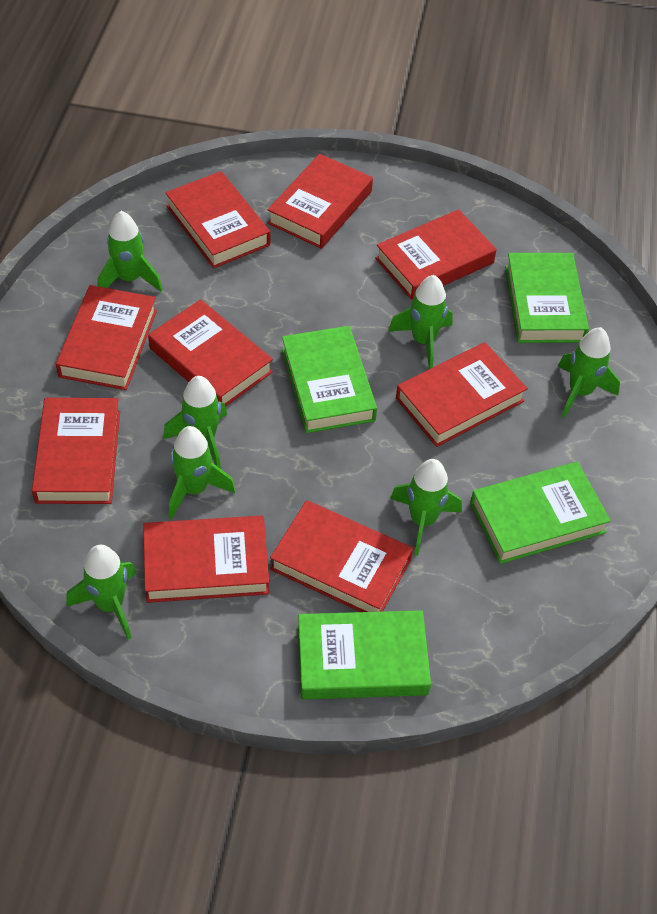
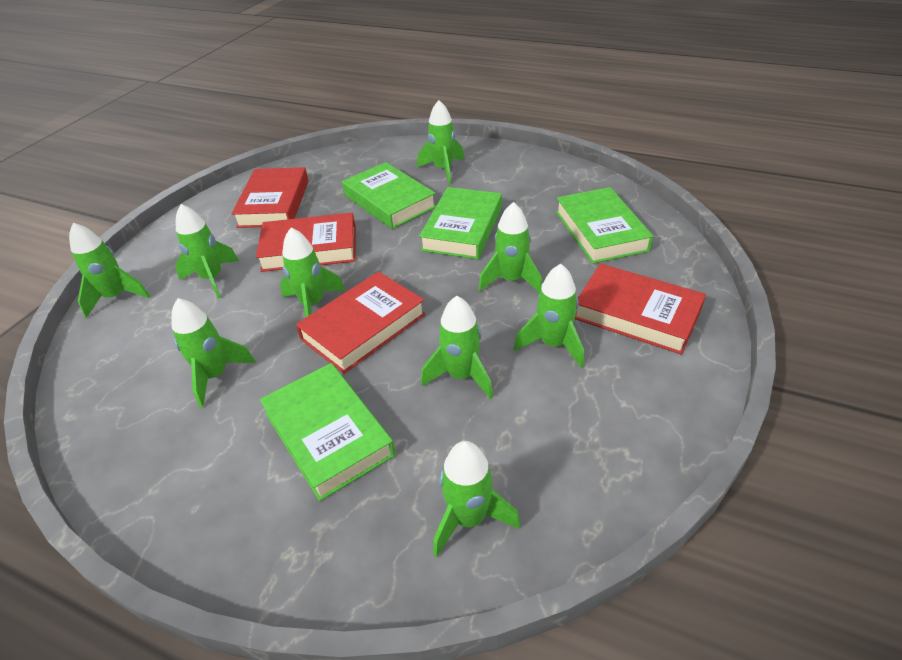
green rocket: 7 -> 9
red book: 9 -> 4

